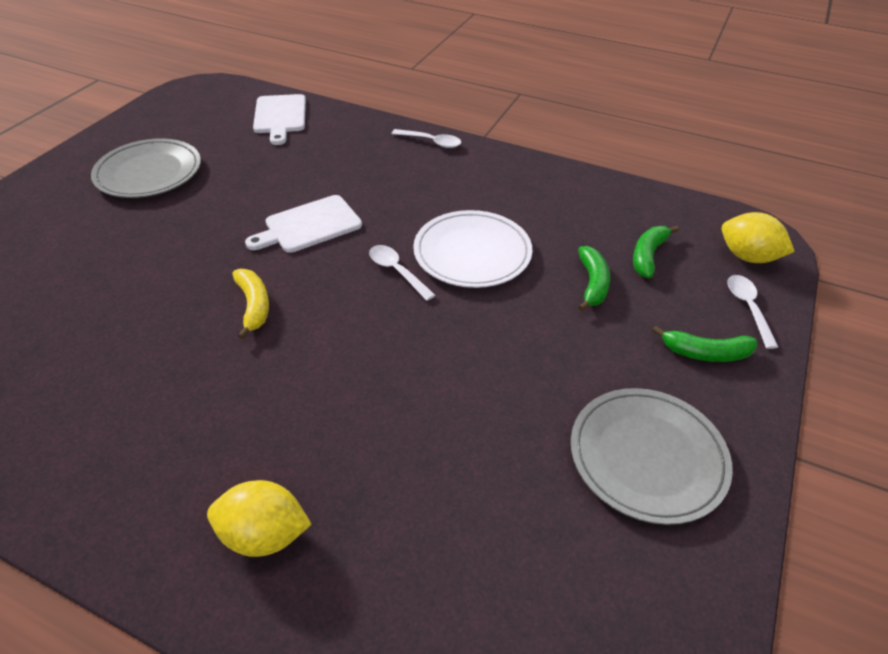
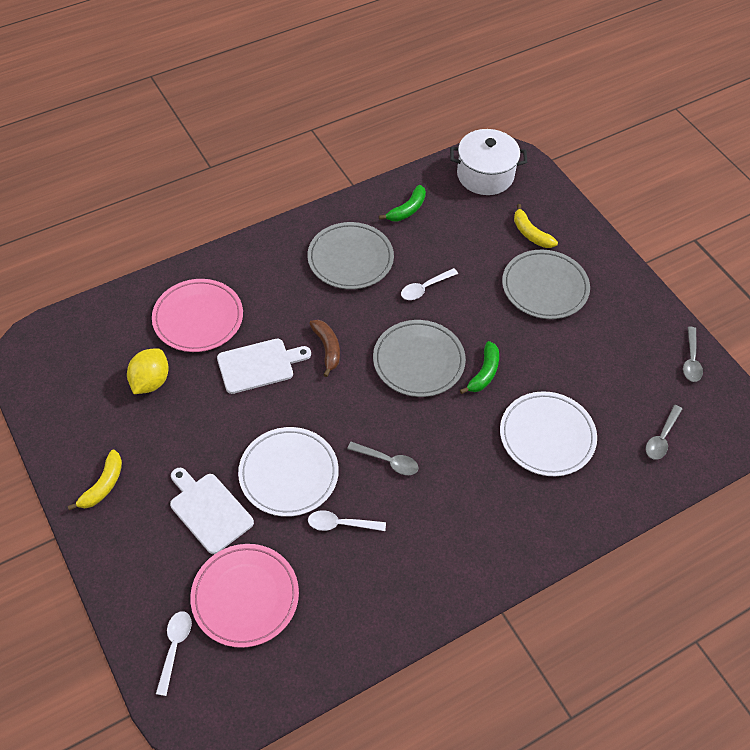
brown banana: 0 -> 1
green banana: 3 -> 2
grey plate: 2 -> 3
grey spoon: 0 -> 3
pink plate: 0 -> 2
white plate: 1 -> 2
white pot: 0 -> 1
yellow banana: 1 -> 2
yellow lemon: 2 -> 1

